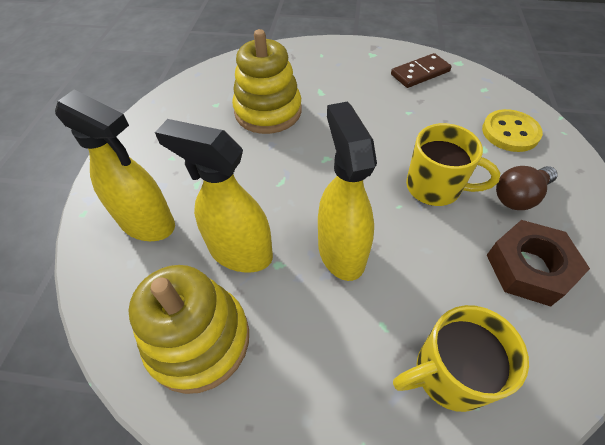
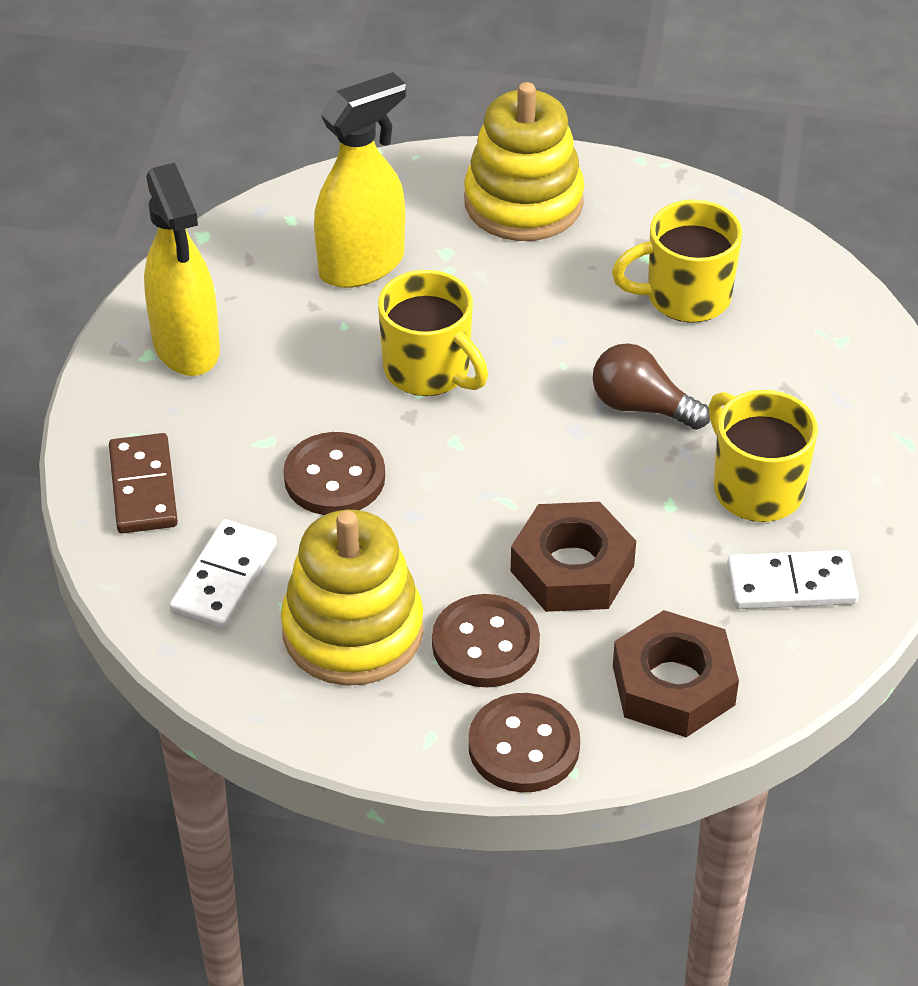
brown button: 0 -> 3
brown nut: 1 -> 2
white domino: 0 -> 2
yellow button: 1 -> 0
yellow mug: 2 -> 3
yellow spray bottle: 3 -> 2

